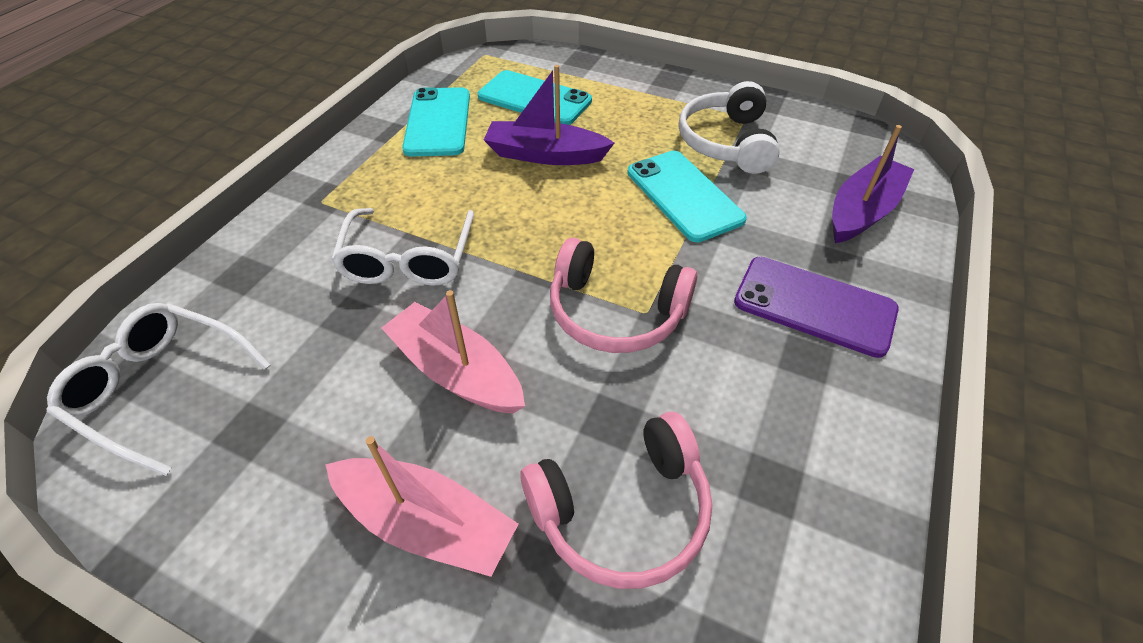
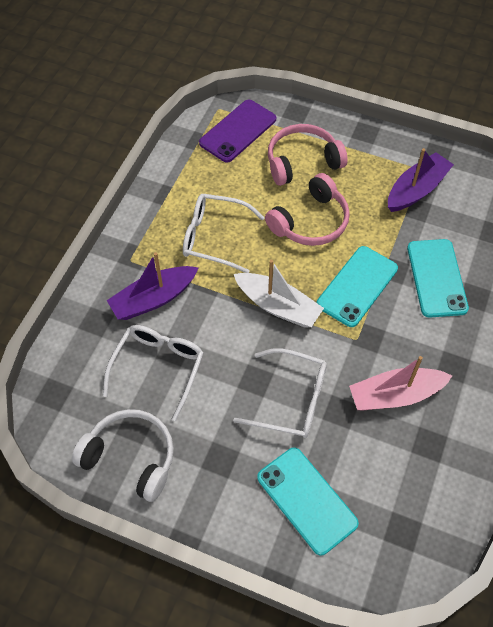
pink boat: 2 -> 1
white boat: 0 -> 1
white glasses: 2 -> 3

